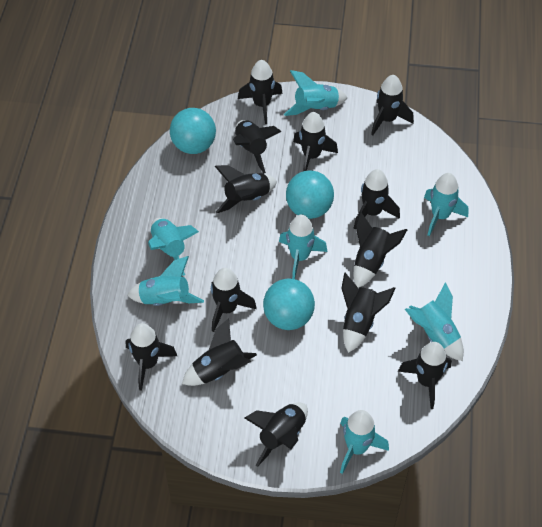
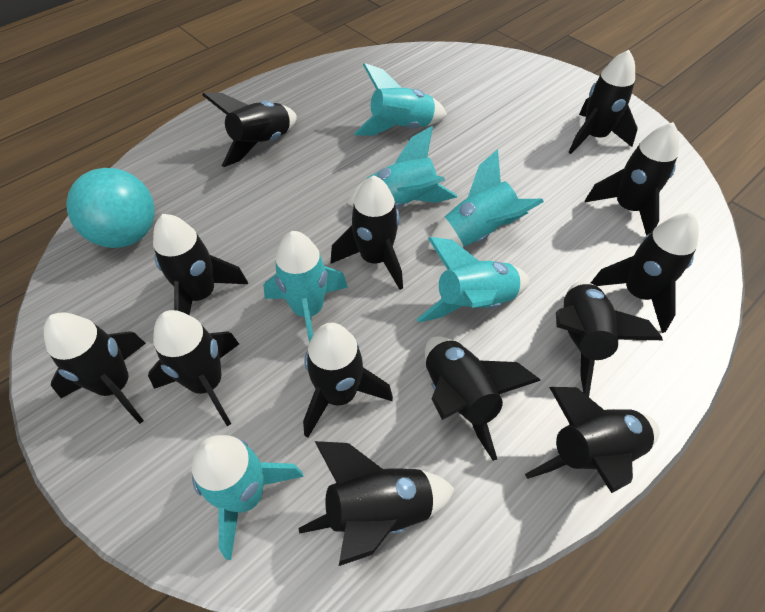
turquoise ball: 3 -> 1
turquoise rocket: 7 -> 6

